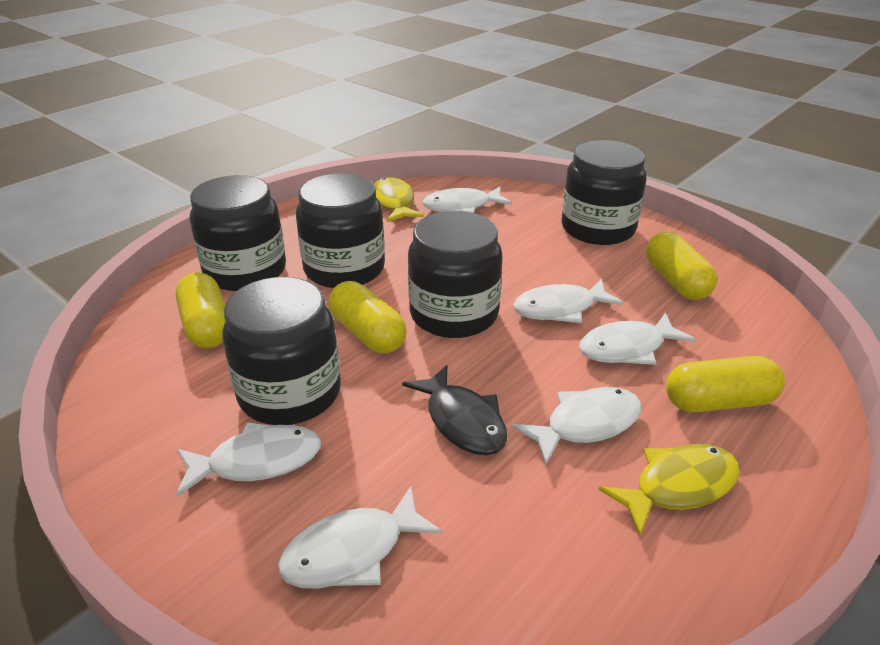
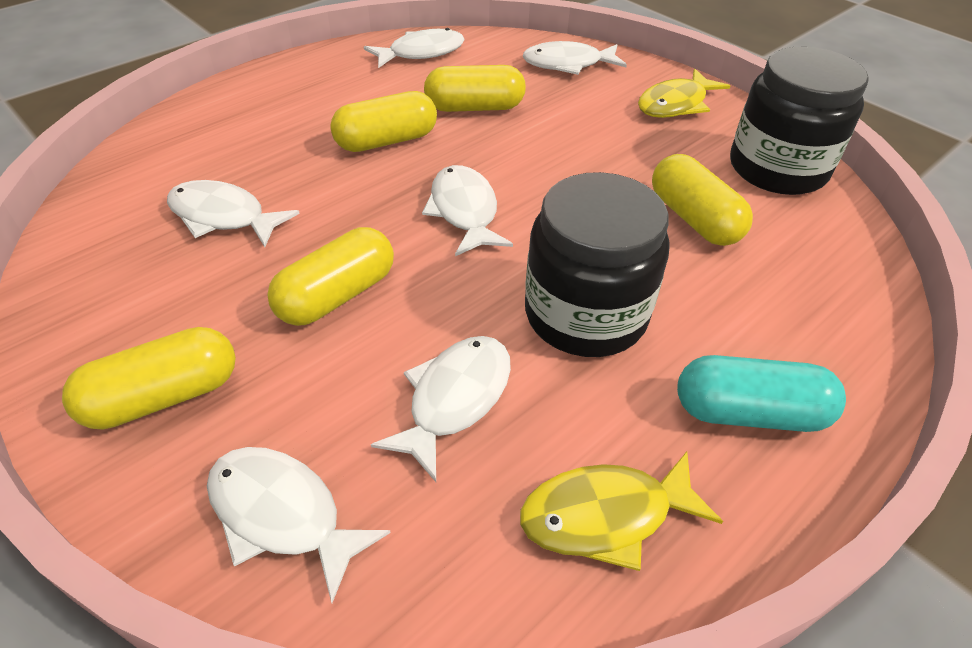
black fish: 1 -> 0
black jar: 5 -> 2
turquoise capsule: 0 -> 1
yellow capsule: 4 -> 5

